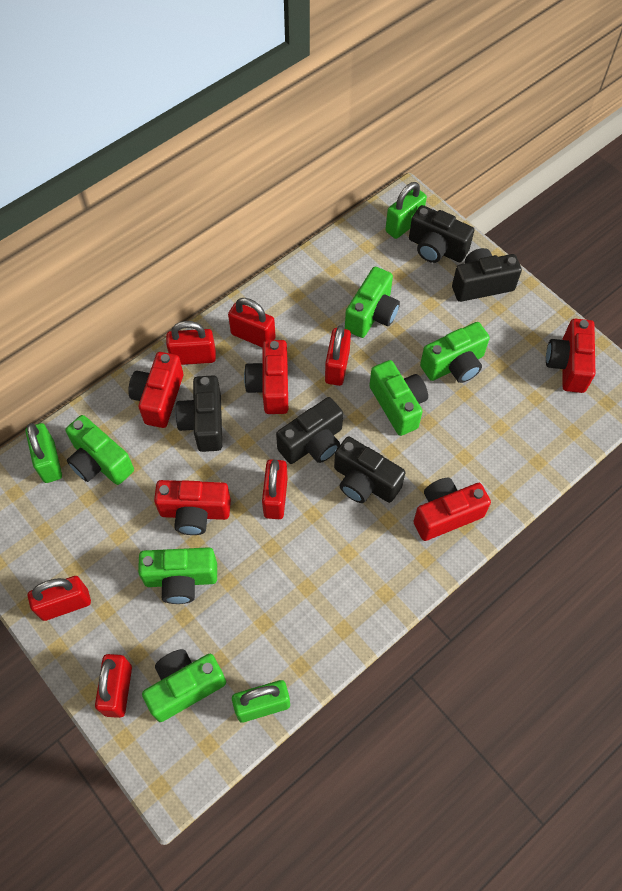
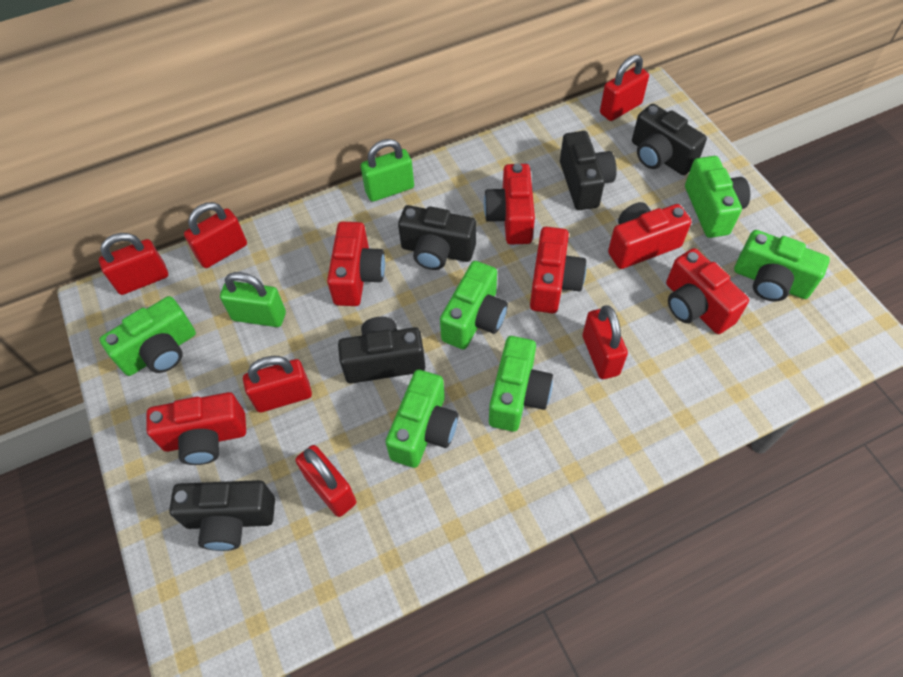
green padlock: 3 -> 2
red camera: 5 -> 6

